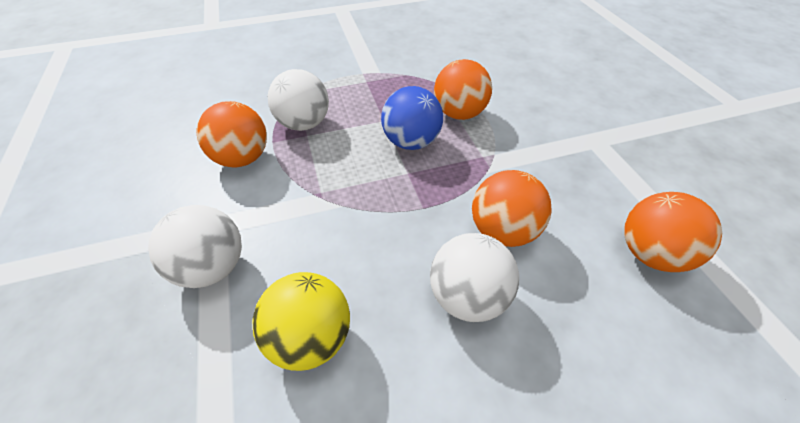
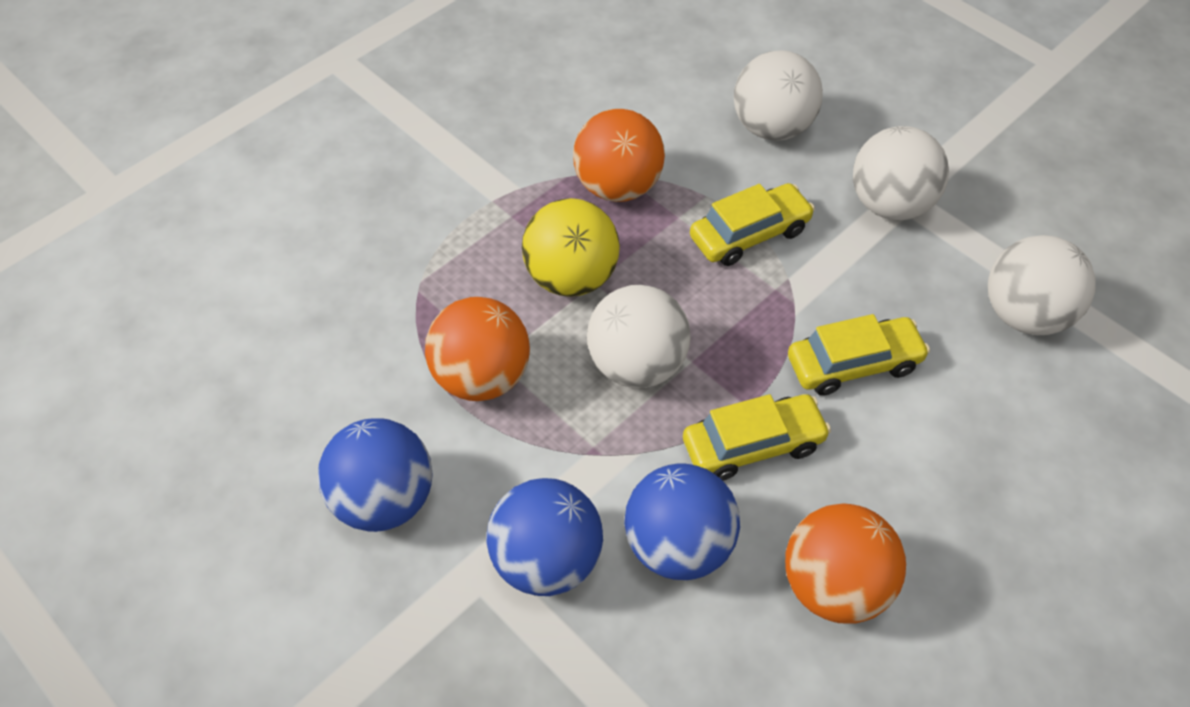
blue ball: 1 -> 3
orange ball: 4 -> 3
white ball: 3 -> 4
yellow car: 0 -> 3

